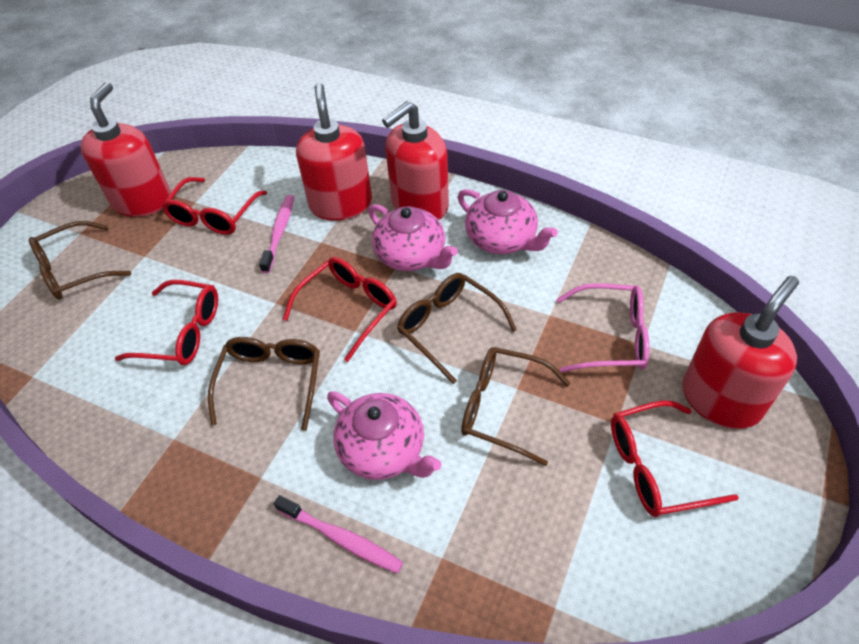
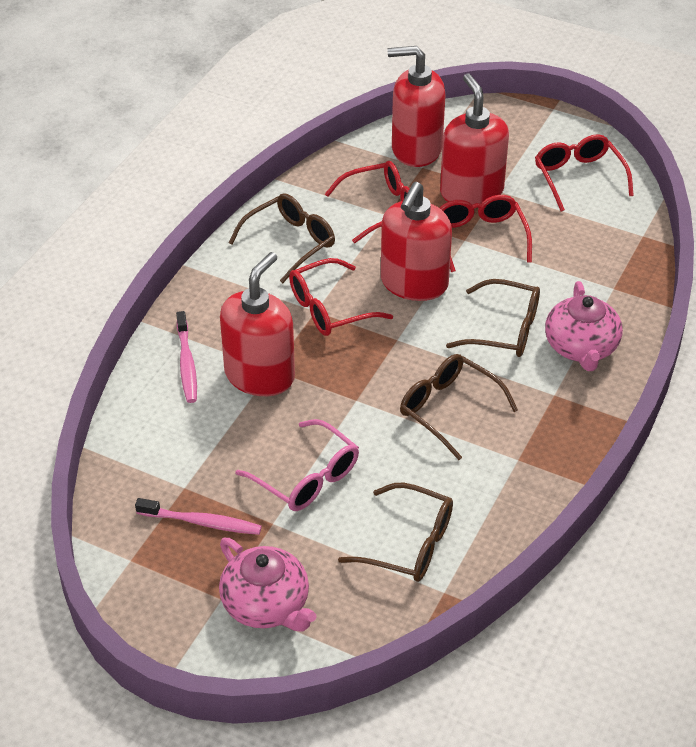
pink teapot: 3 -> 2

